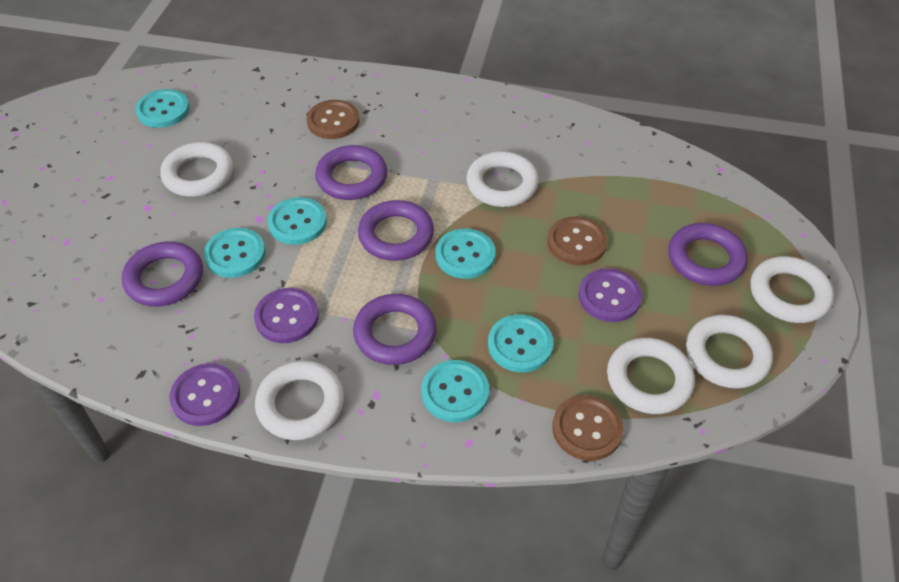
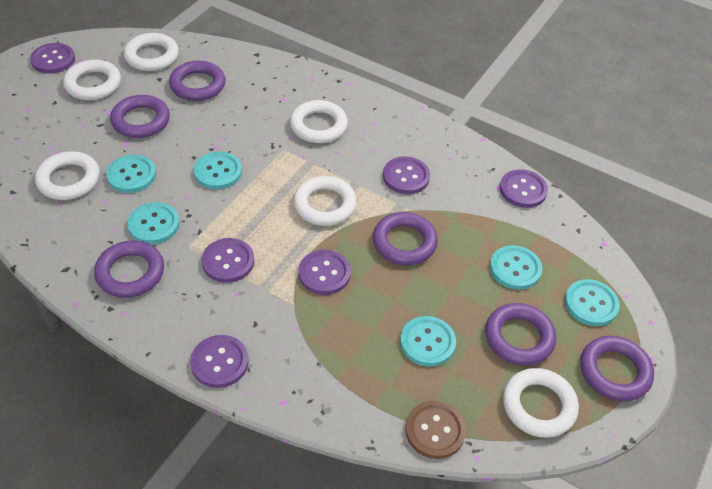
brown button: 3 -> 1
purple button: 3 -> 6
purple ring: 5 -> 6

